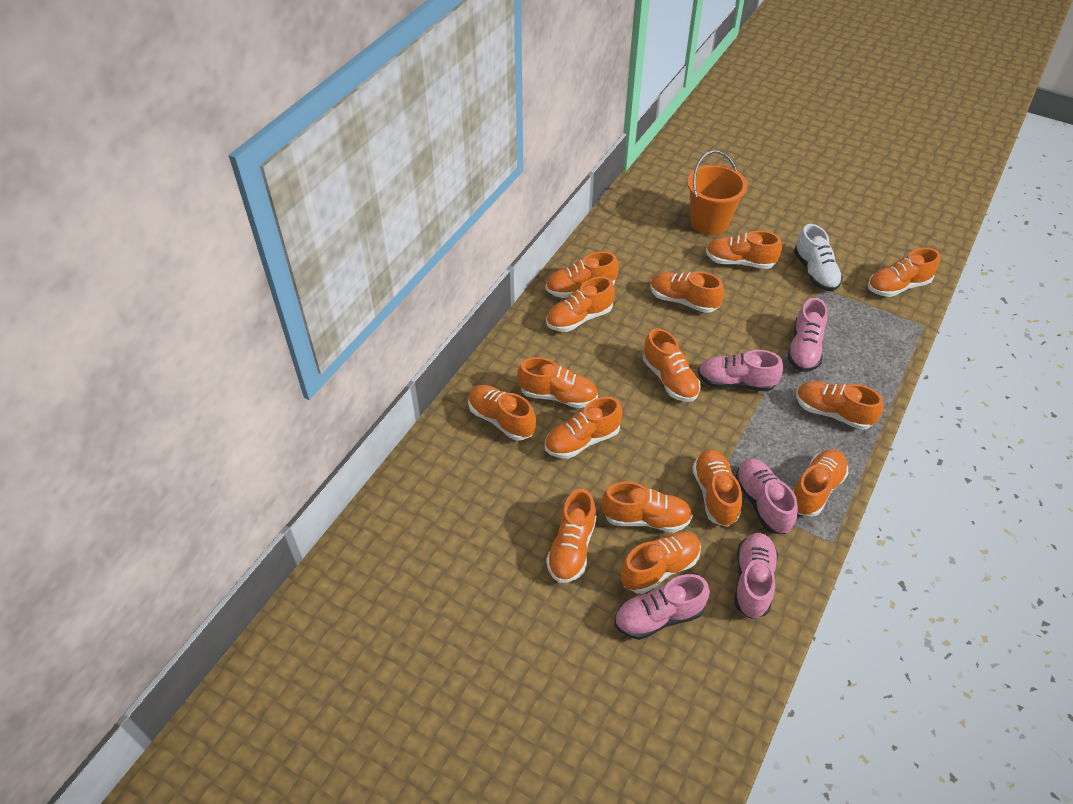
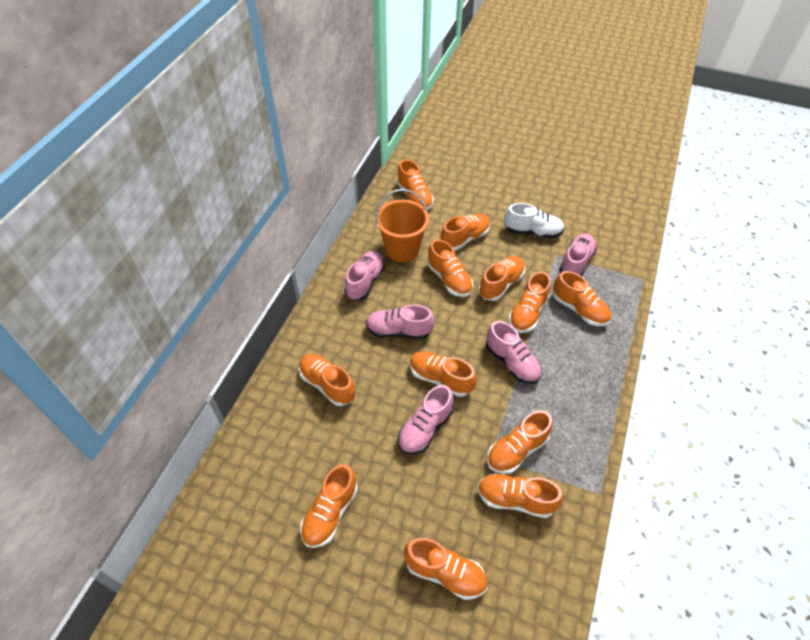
orange shoe: 15 -> 12

